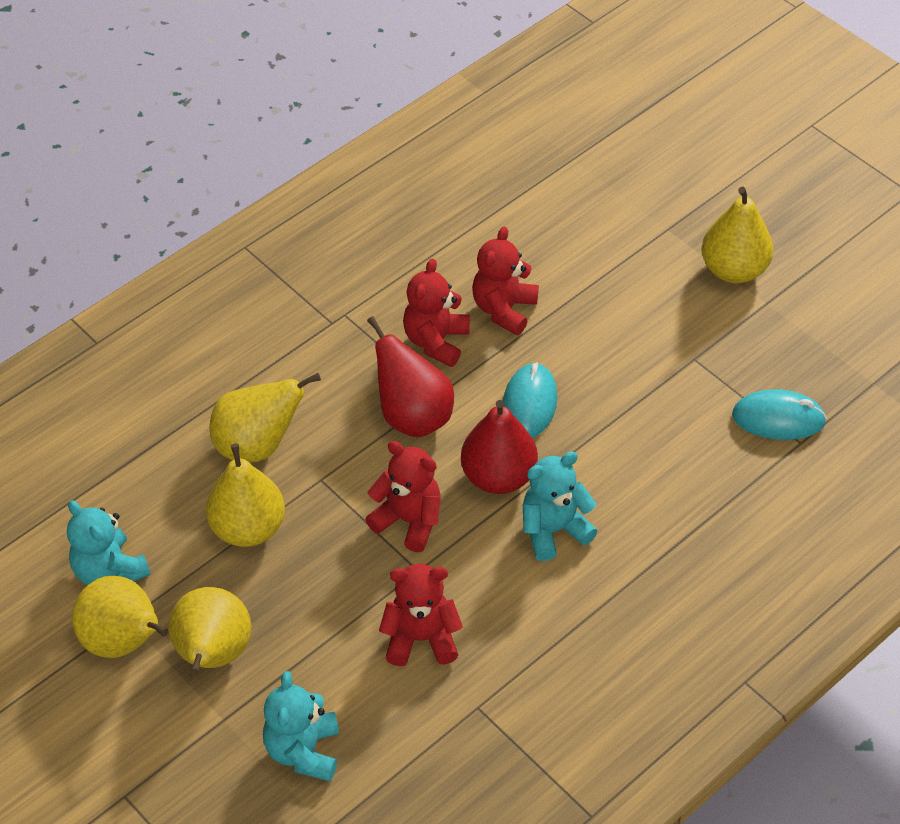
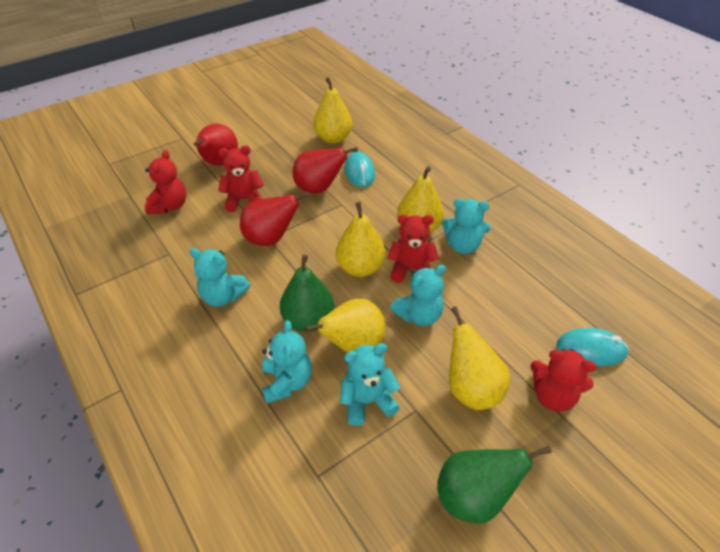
green pear: 0 -> 2
red pear: 2 -> 3
turquoise teddy bear: 3 -> 5

